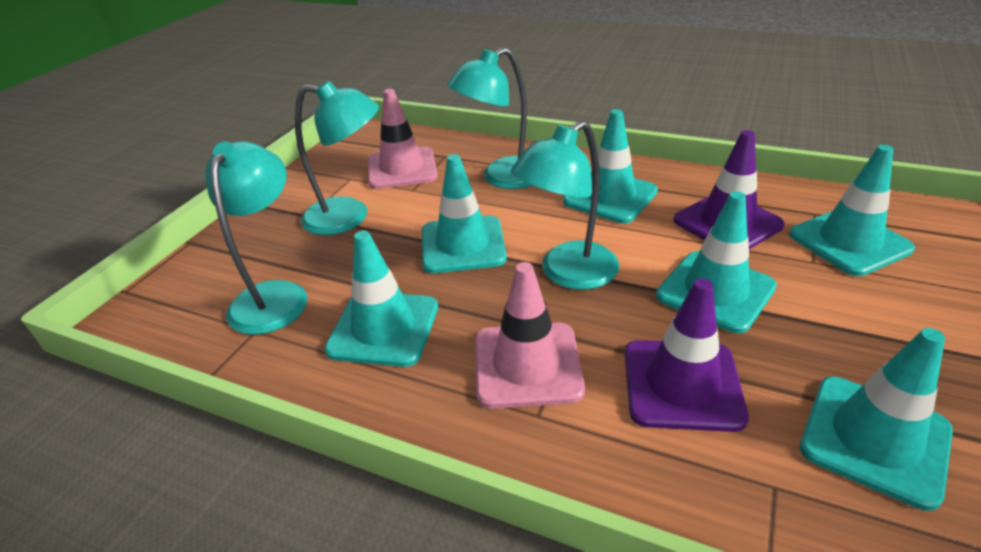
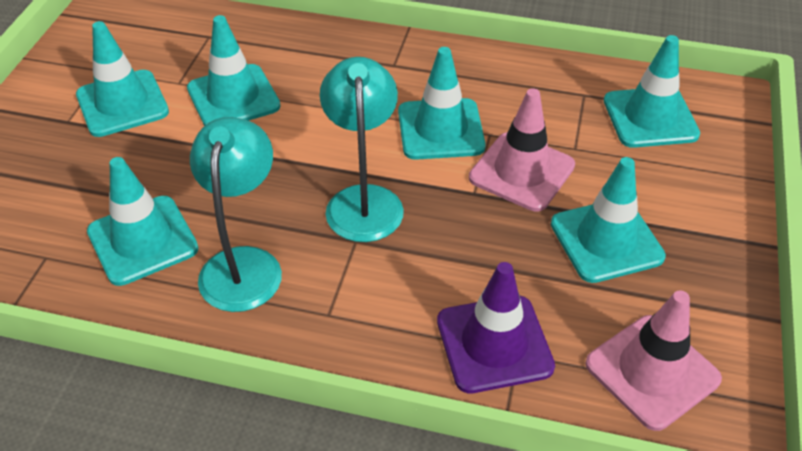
purple traffic cone: 2 -> 1
turquoise lamp: 4 -> 2

